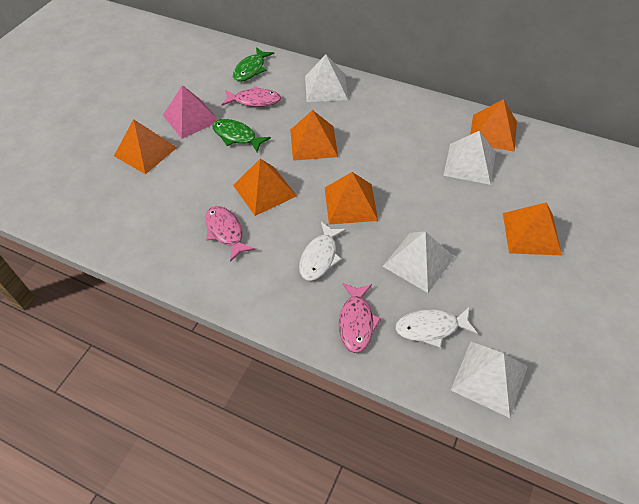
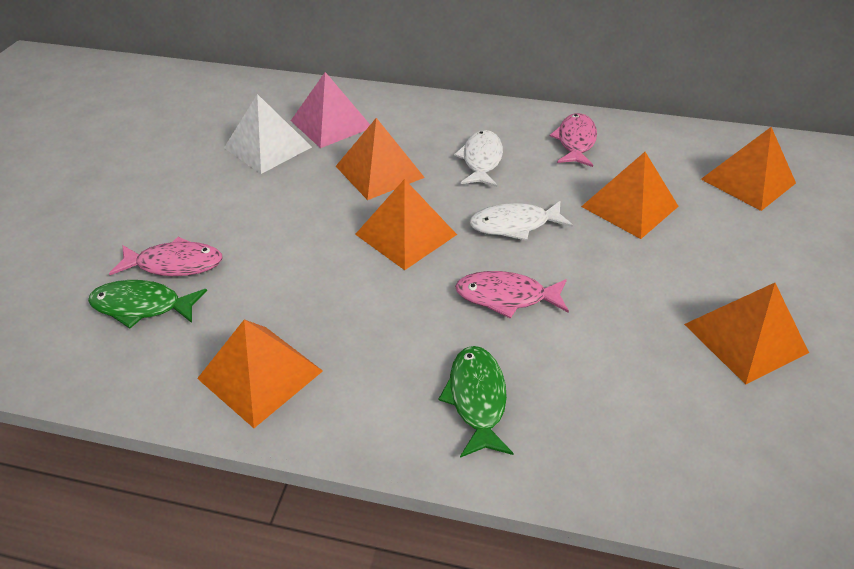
white pyramid: 4 -> 1

